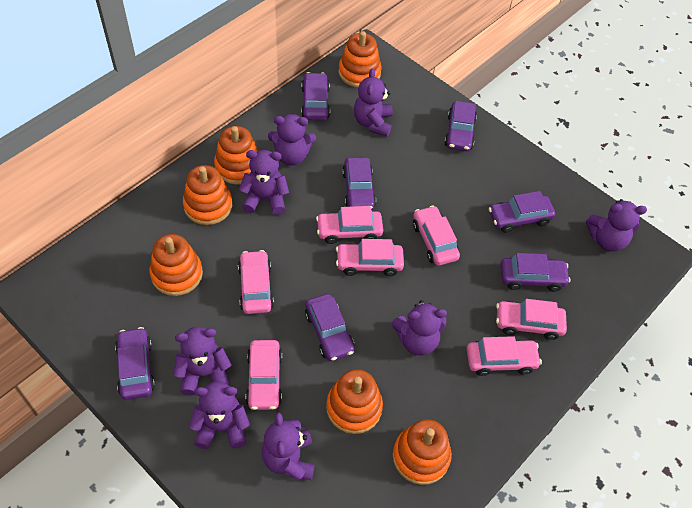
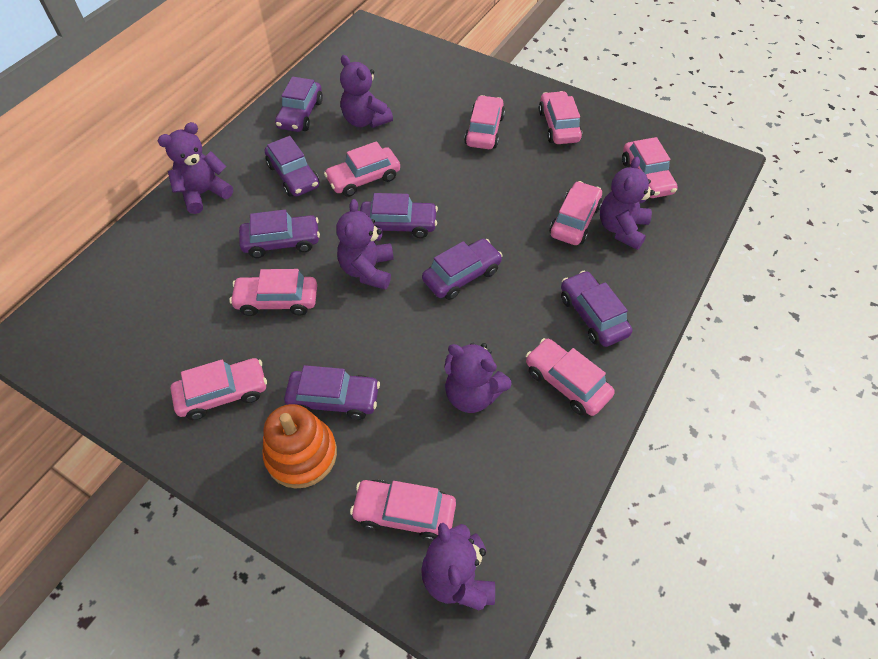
orange stacking toy: 6 -> 1
pink car: 7 -> 9
purple teddy bear: 8 -> 6

